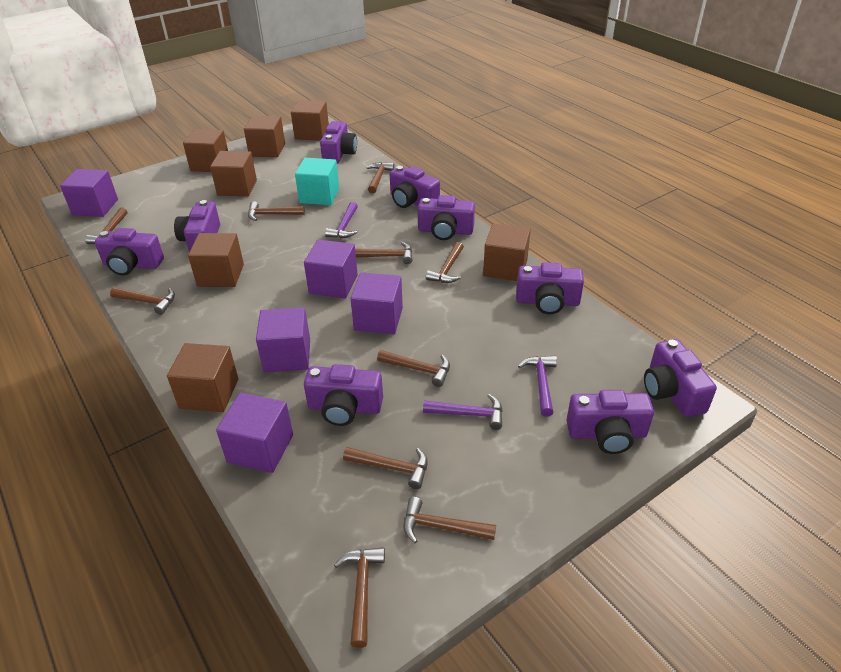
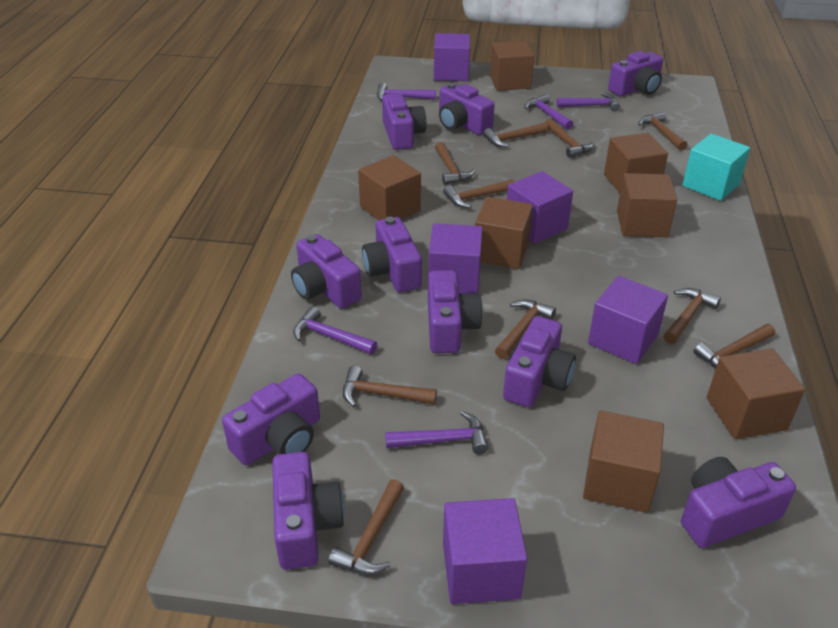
purple camera: 9 -> 10
purple hammer: 3 -> 5

